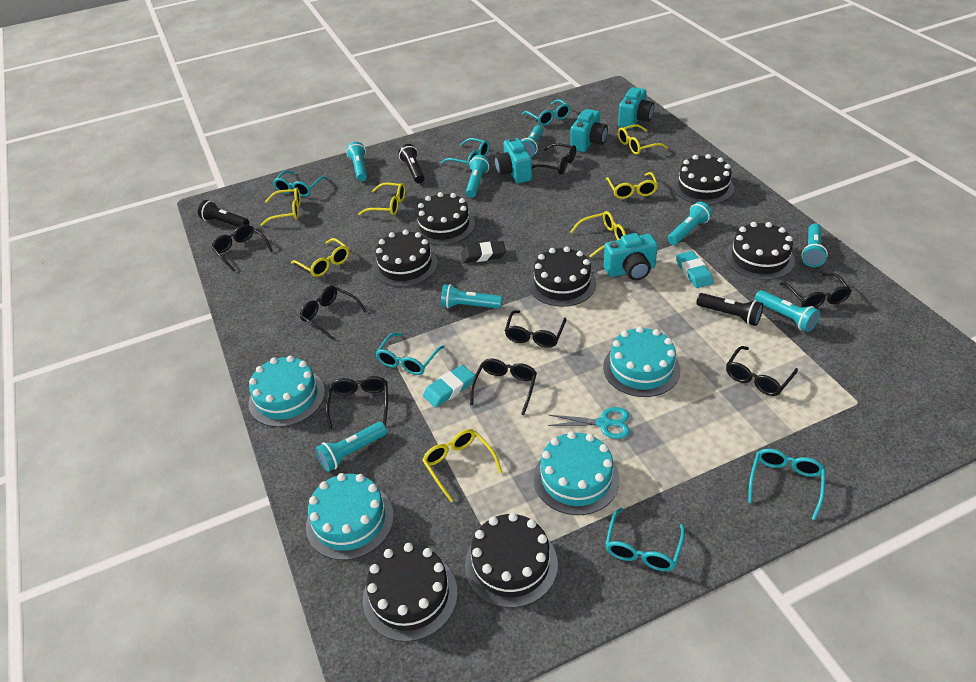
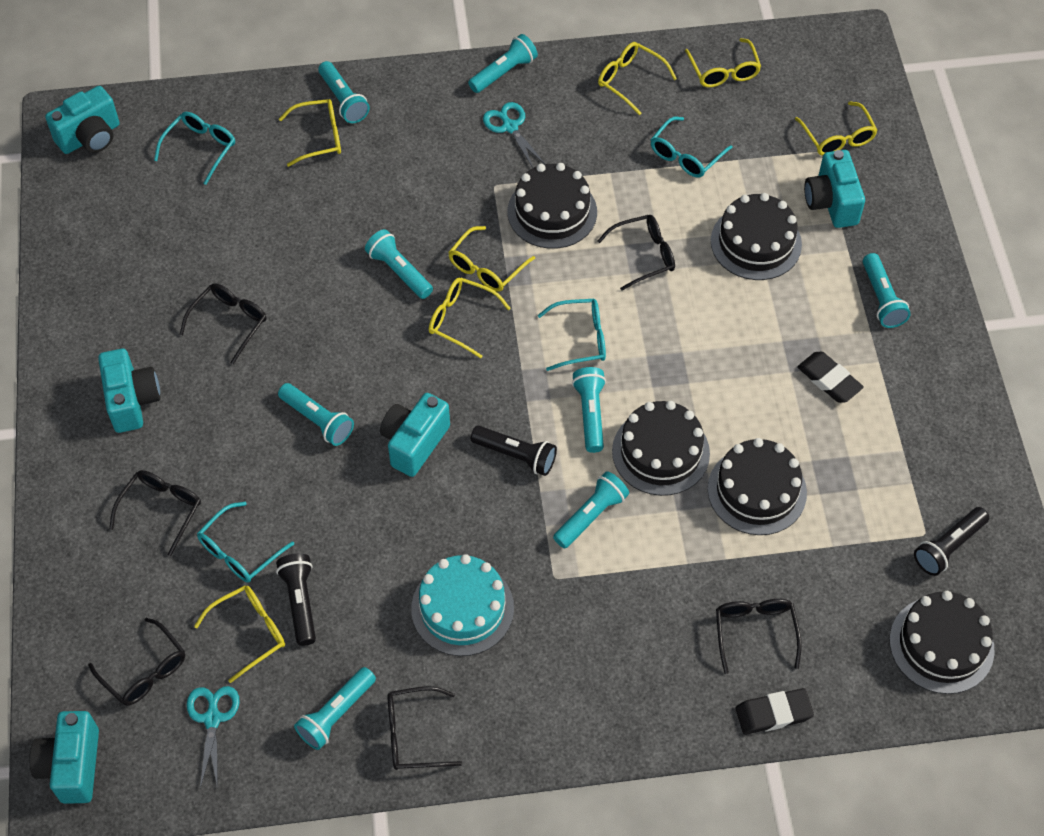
black cake: 7 -> 5
black eraser: 1 -> 2
black glasses: 8 -> 6
turquoise cake: 4 -> 1
turquoise camera: 4 -> 5
turquoise eraser: 2 -> 0
turquoise glasses: 6 -> 4
turquoise scissors: 1 -> 2

